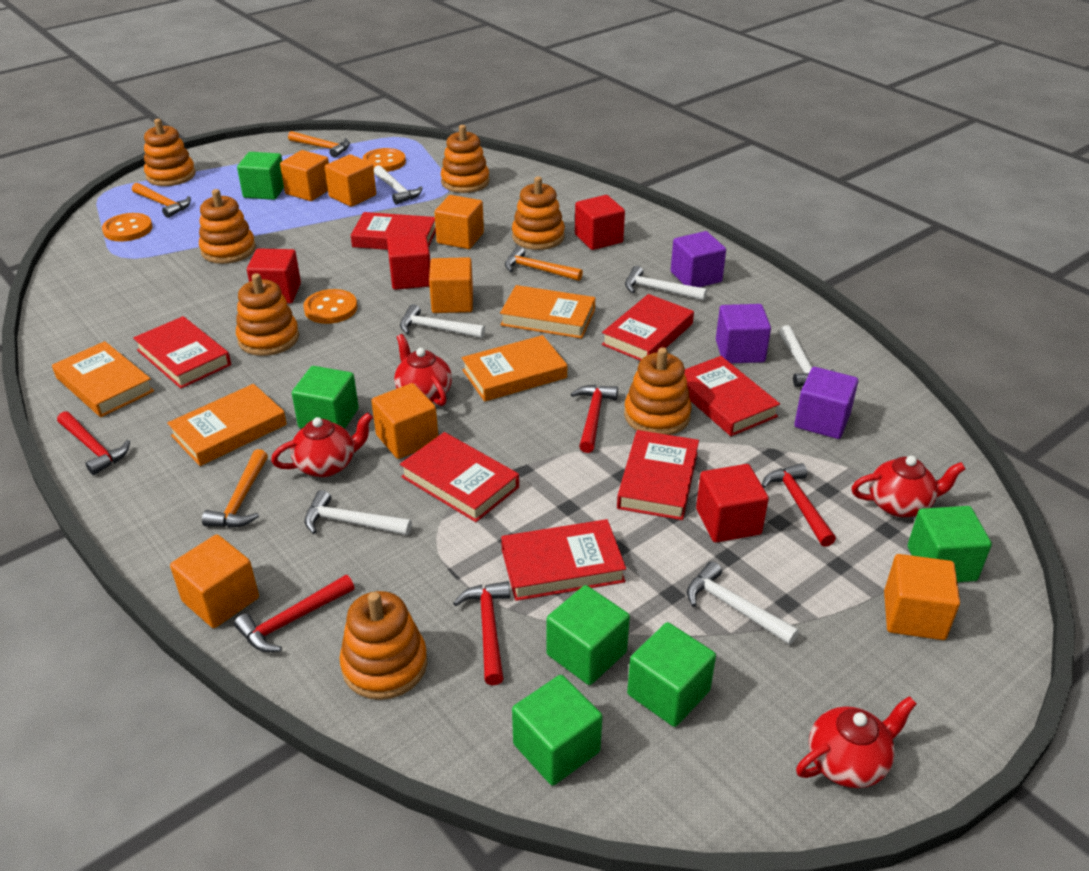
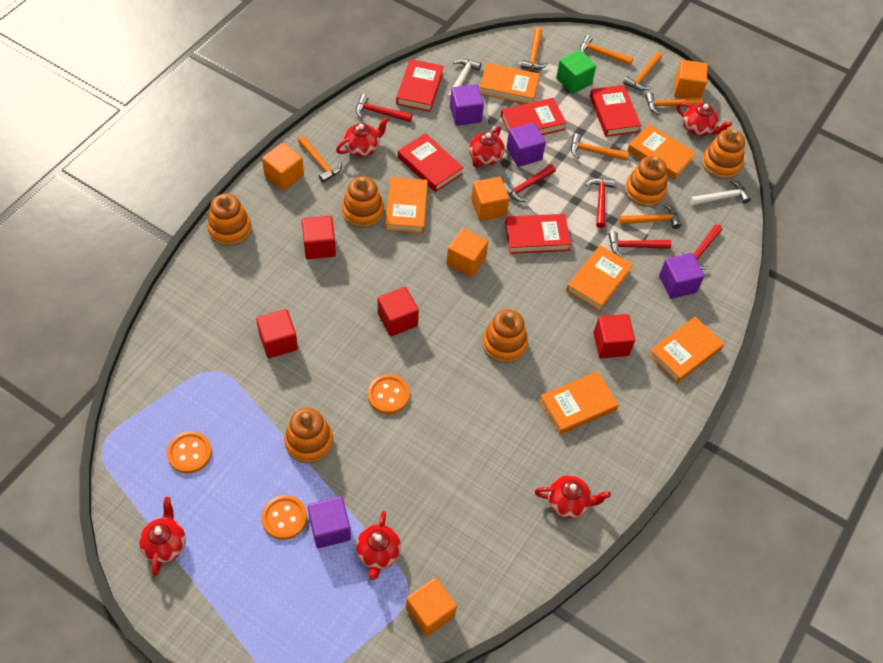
green cube: 6 -> 1
orange book: 4 -> 6
orange cube: 7 -> 5
orange hammer: 4 -> 7
orange stacking toy: 7 -> 6
purple cube: 3 -> 4
red book: 7 -> 5
red teapot: 4 -> 6
white hammer: 6 -> 2

